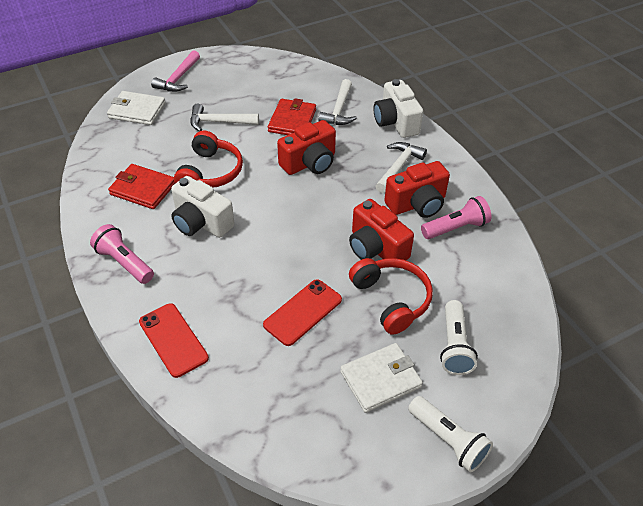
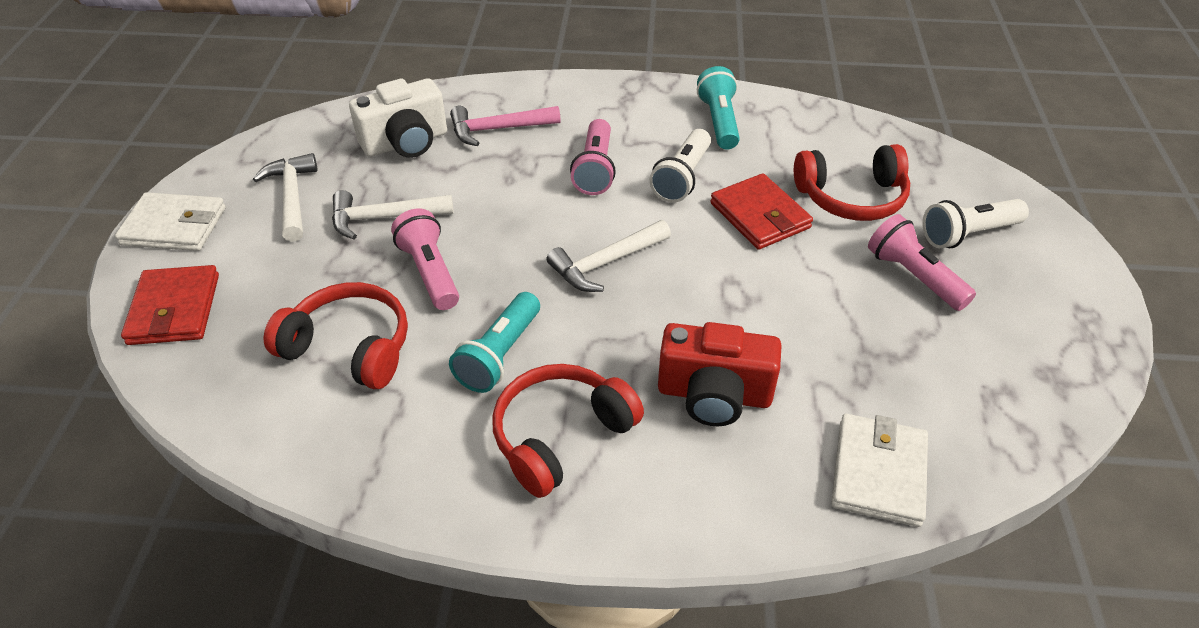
pink flashlight: 2 -> 3
red camera: 3 -> 1
red headphones: 2 -> 3
red phone: 2 -> 0
turquoise flashlight: 0 -> 2
white camera: 2 -> 1

